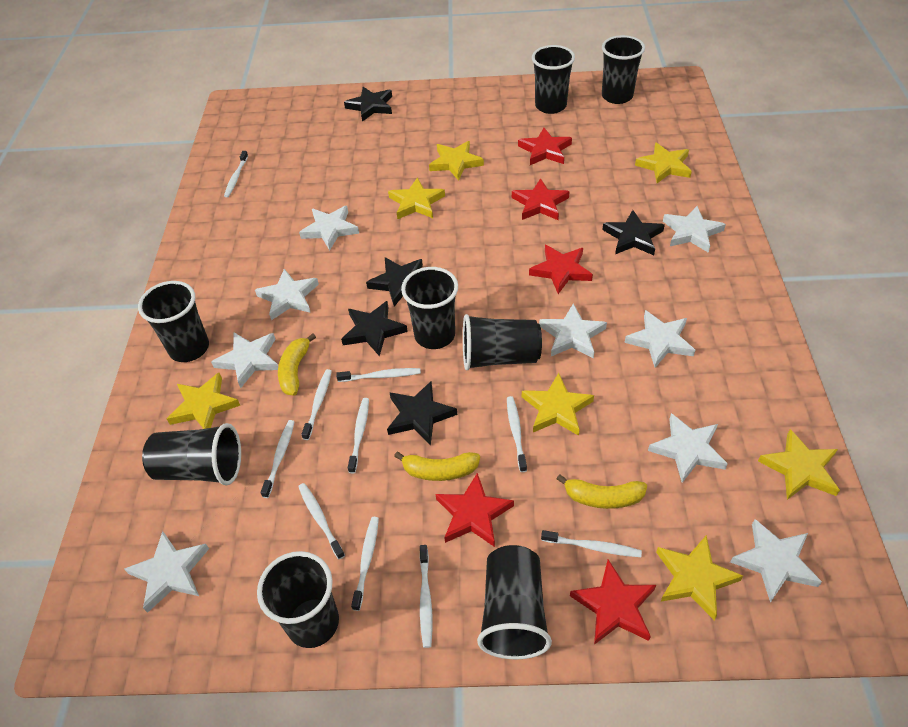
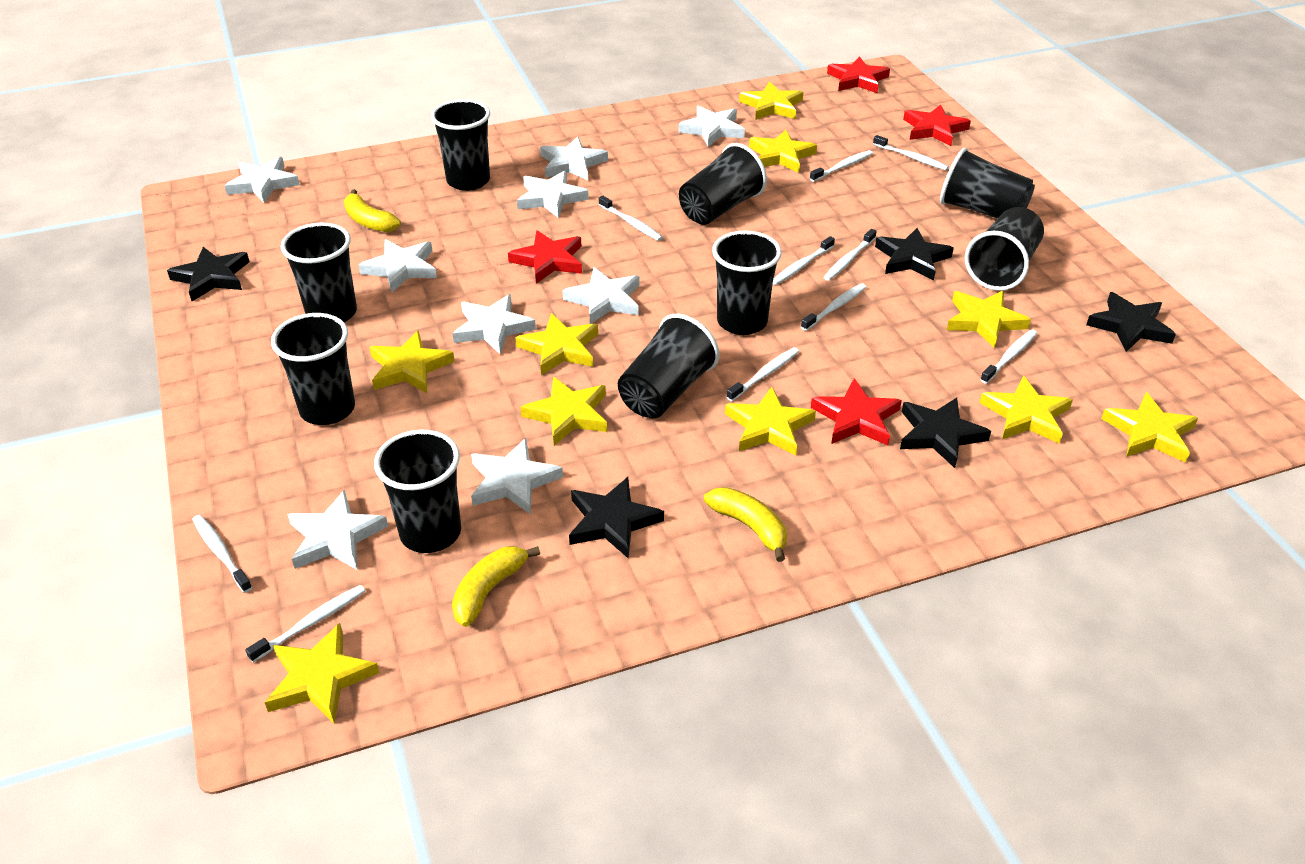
black cup: 8 -> 9
red star: 5 -> 4
yellow star: 7 -> 10

